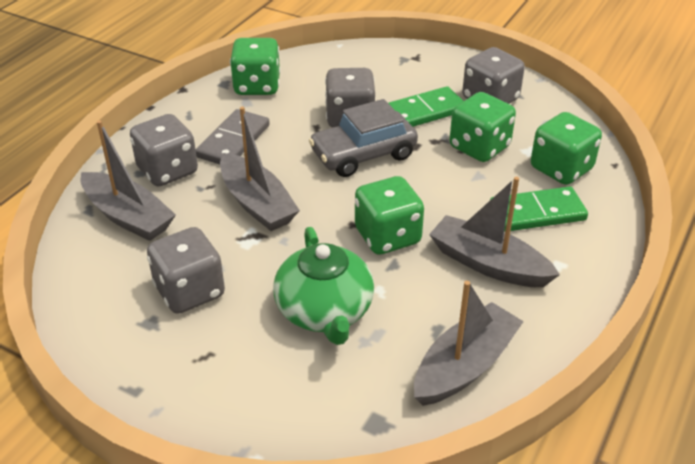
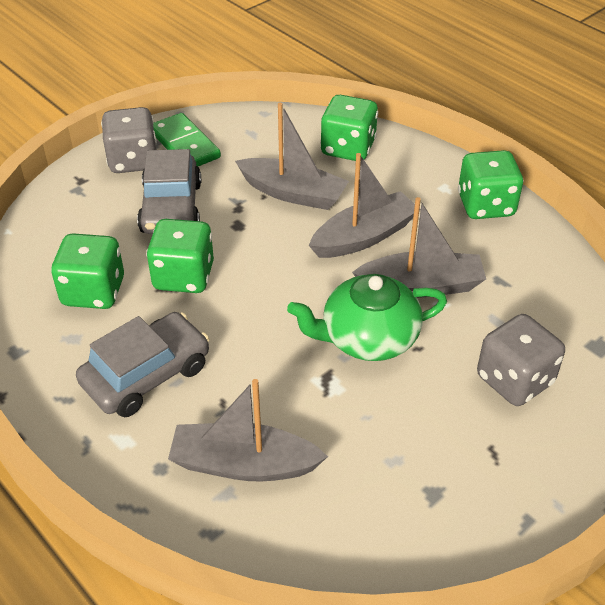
green domino: 2 -> 1
grey car: 1 -> 2
grey dice: 4 -> 2
grey domino: 1 -> 0

